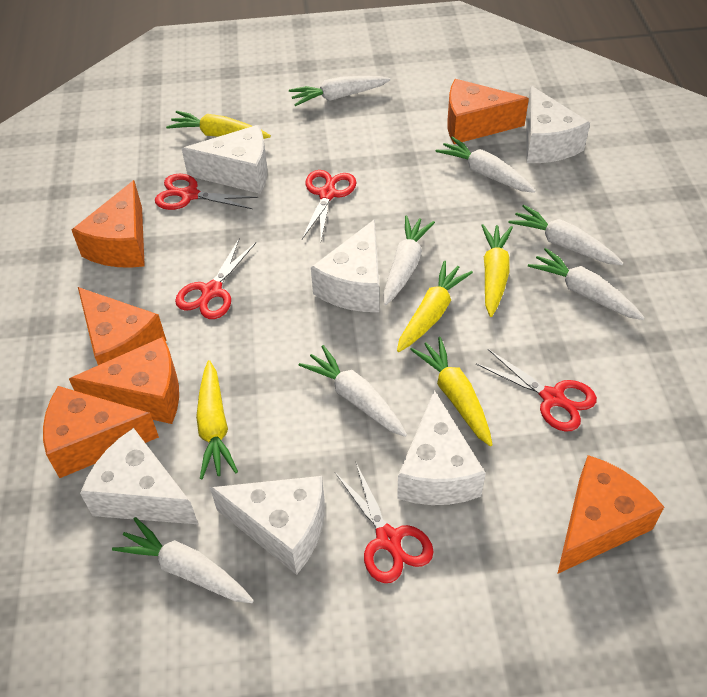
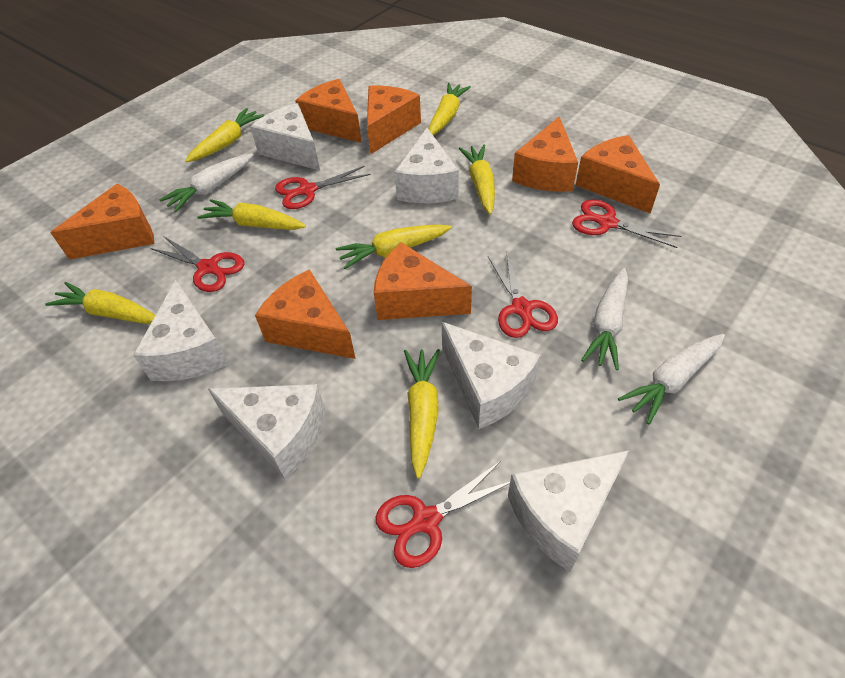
orange cheese: 6 -> 7
white carrot: 7 -> 3
yellow carrot: 5 -> 7

